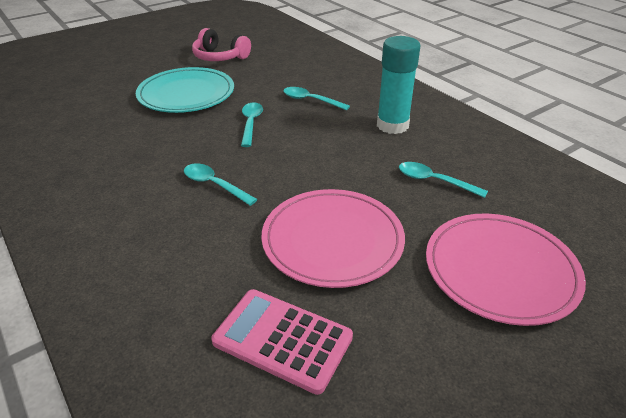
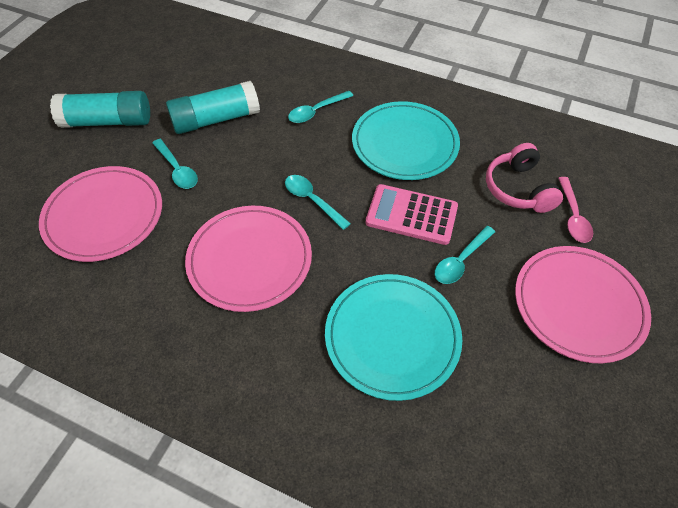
pink plate: 2 -> 3
pink spoon: 0 -> 1
turquoise glue stick: 1 -> 2
turquoise plate: 1 -> 2

